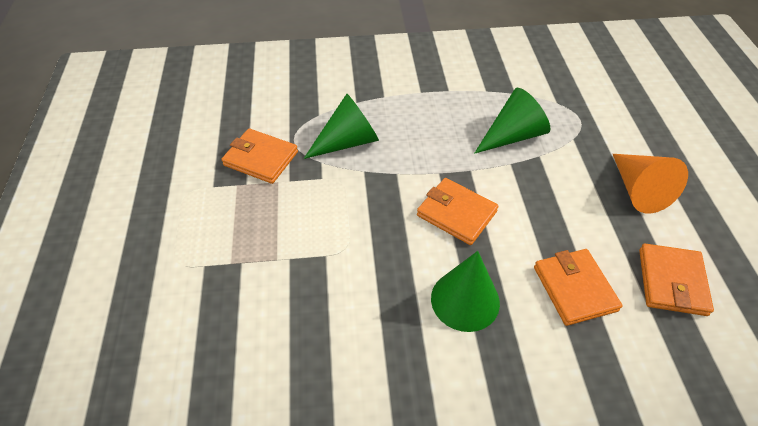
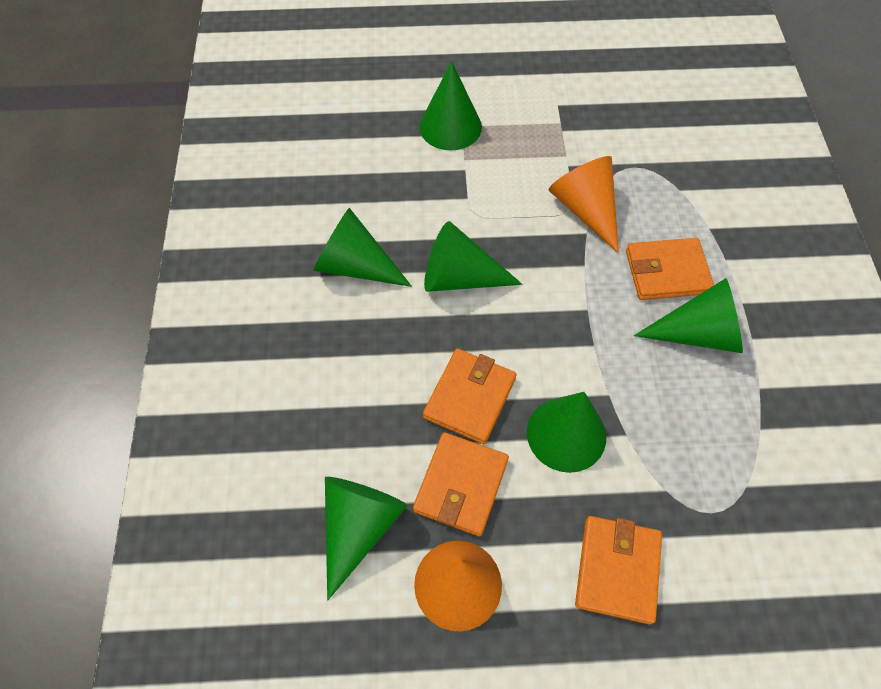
green cone: 3 -> 6
orange cone: 1 -> 2

